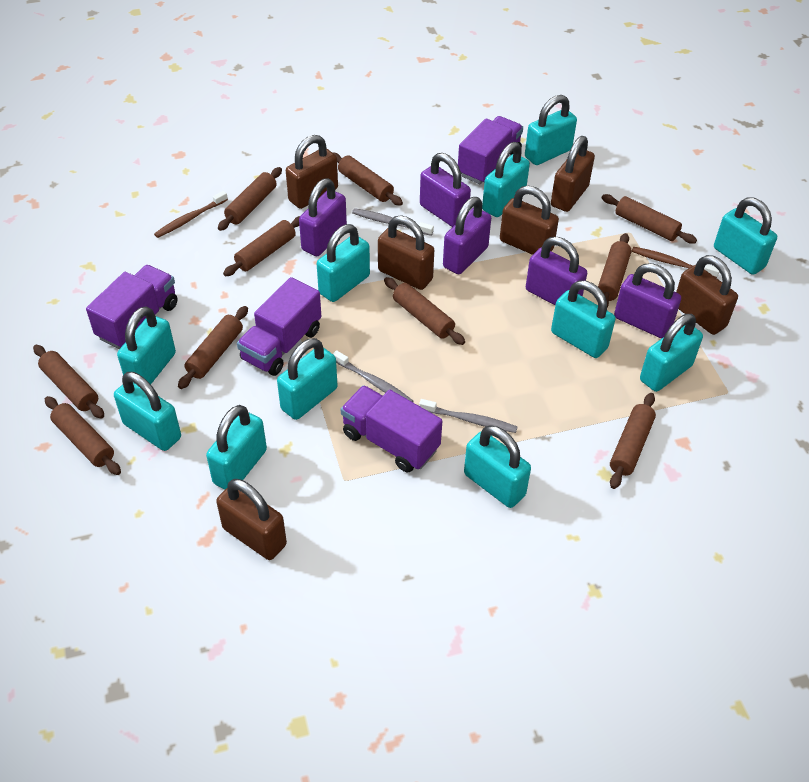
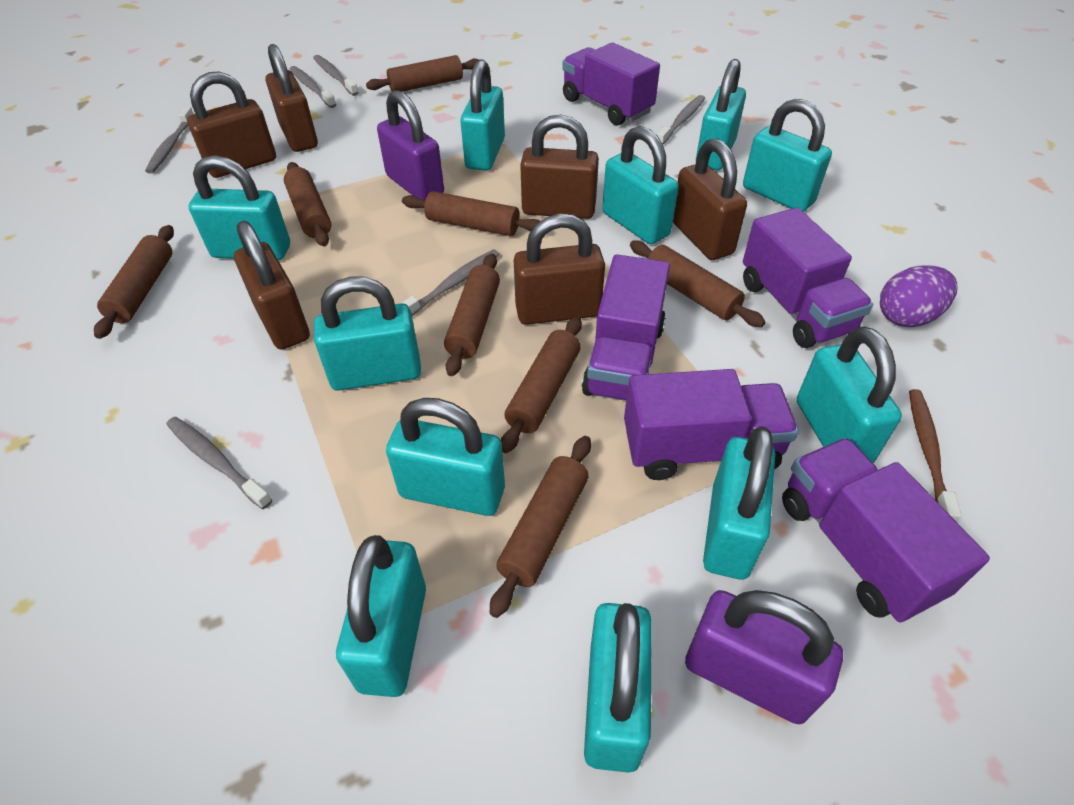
brown rolling pin: 10 -> 8
brown toothbrush: 2 -> 1
grey toothbrush: 3 -> 6
purple egg: 0 -> 1
purple padlock: 5 -> 2
purple truck: 4 -> 5

